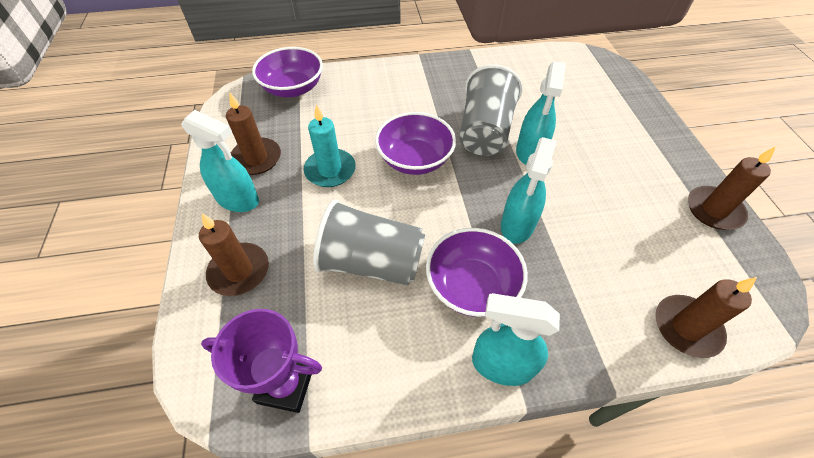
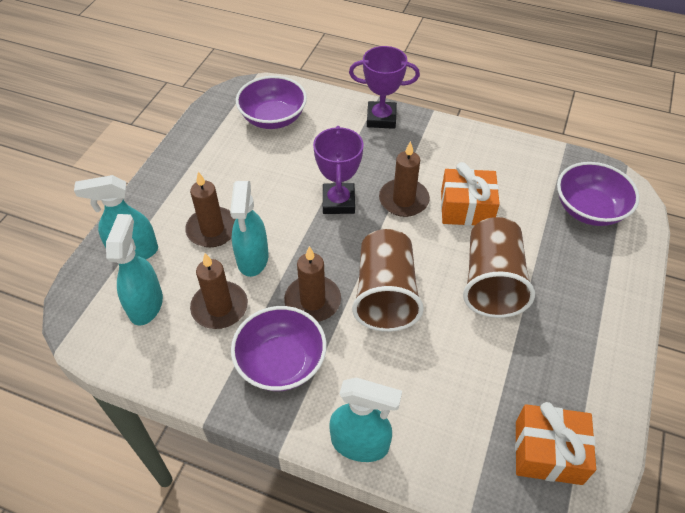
brown cup: 0 -> 2
grey cup: 2 -> 0
orange gift: 0 -> 2
purple trophy: 1 -> 2
turquoise candle: 1 -> 0

